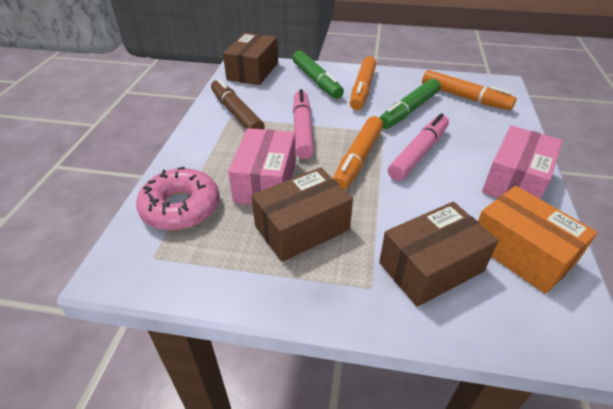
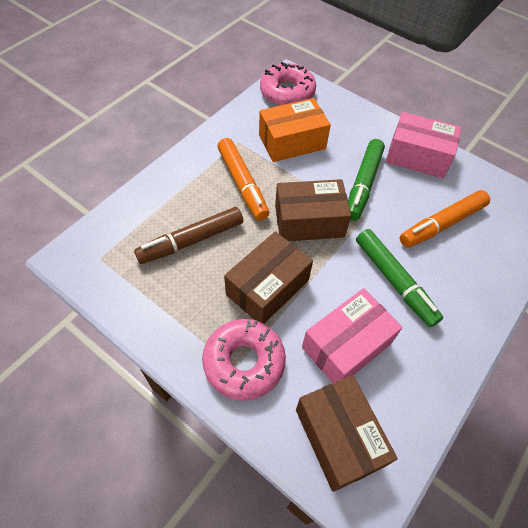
orange marker: 3 -> 2
pink donut: 1 -> 2
pink marker: 2 -> 0

